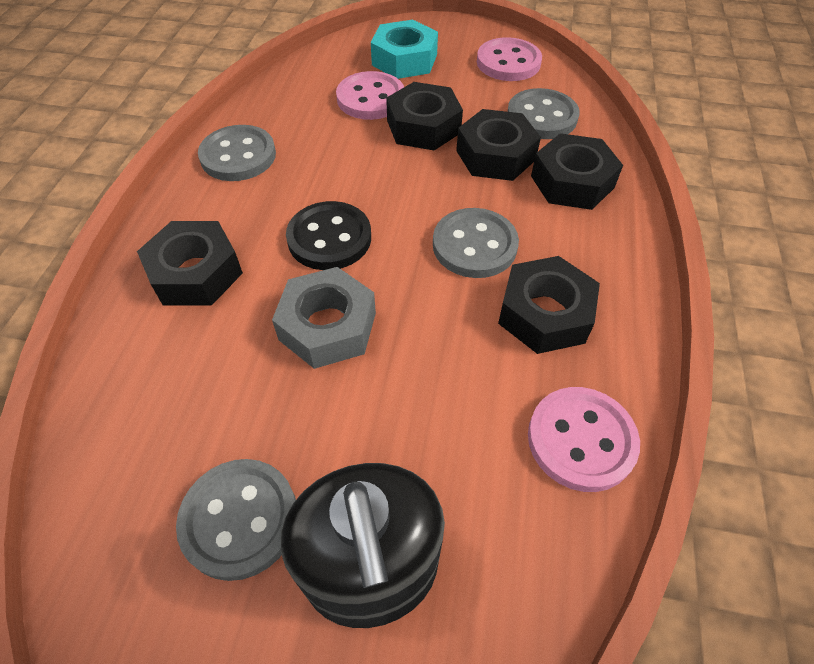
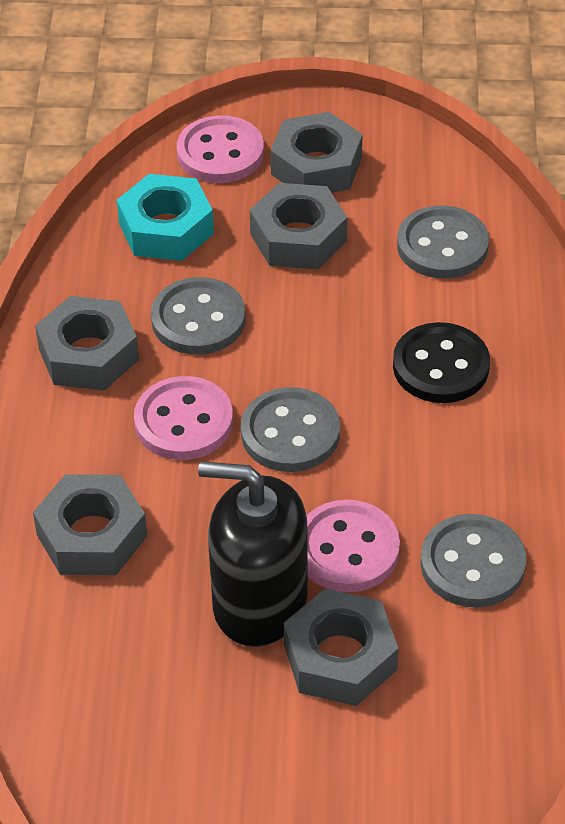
black nut: 5 -> 0
grey nut: 1 -> 5

